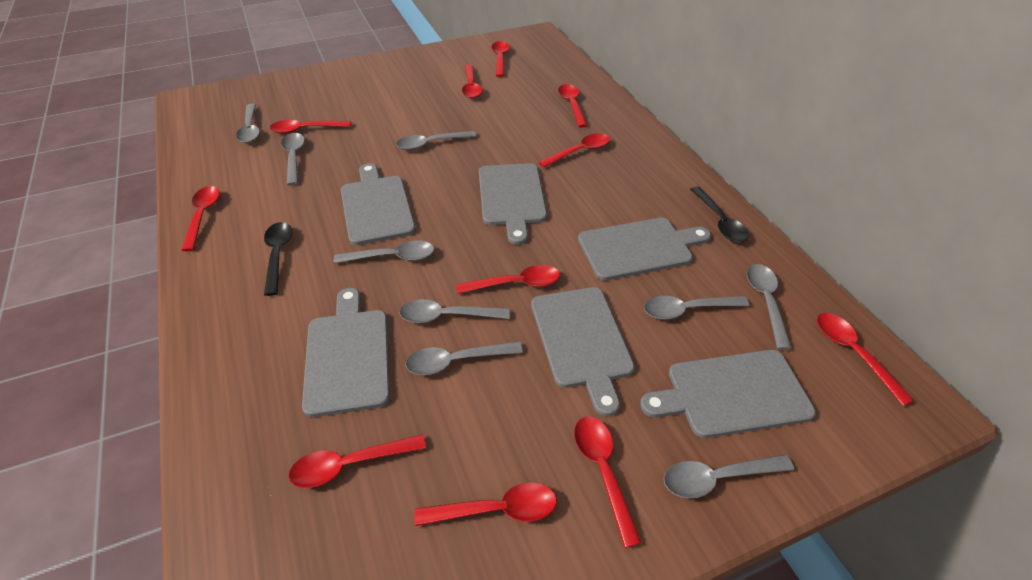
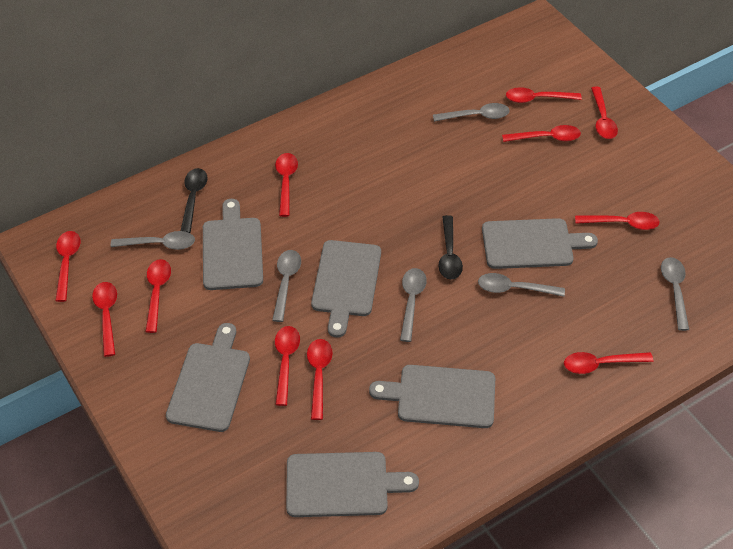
grey spoon: 9 -> 6

